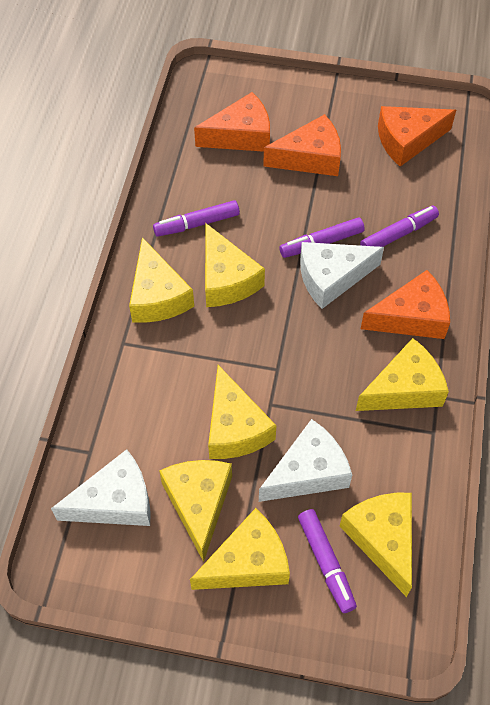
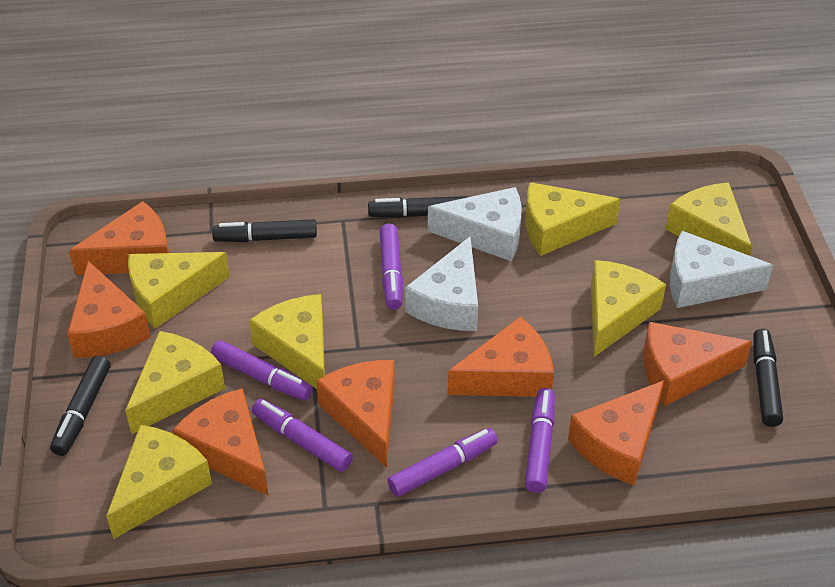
black marker: 0 -> 4
orange cheese: 4 -> 7
purple marker: 4 -> 5

